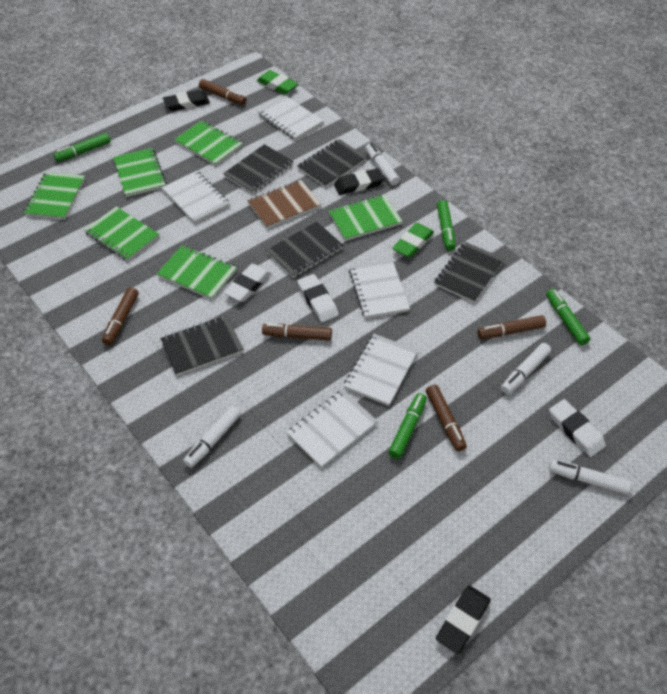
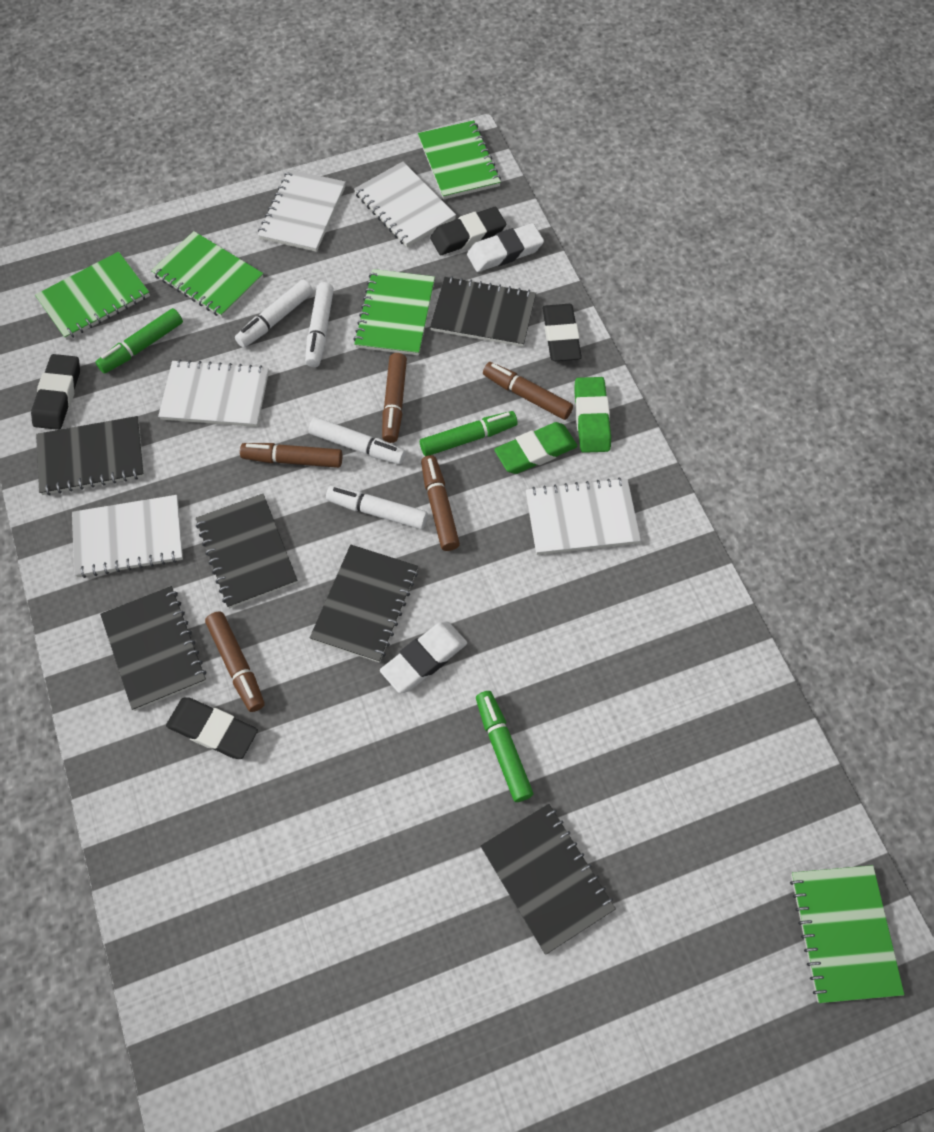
black eraser: 3 -> 4
black notebook: 5 -> 6
brown notebook: 1 -> 0
green marker: 4 -> 3
green notebook: 6 -> 5
white eraser: 3 -> 2

